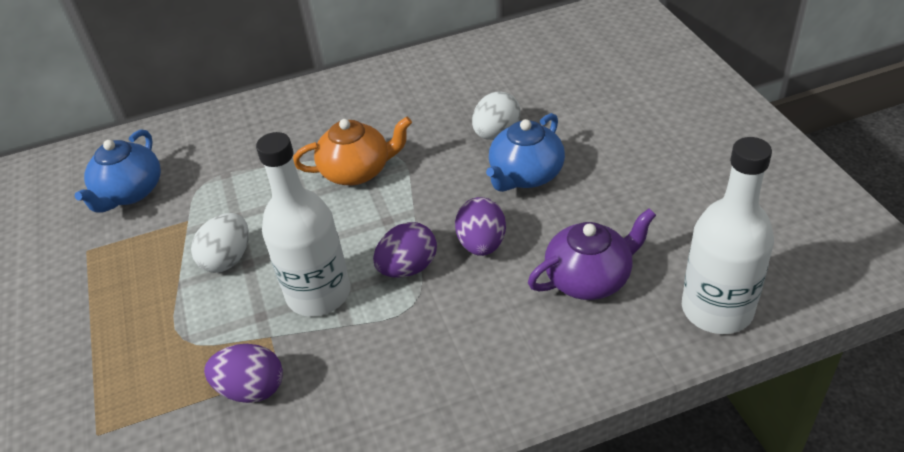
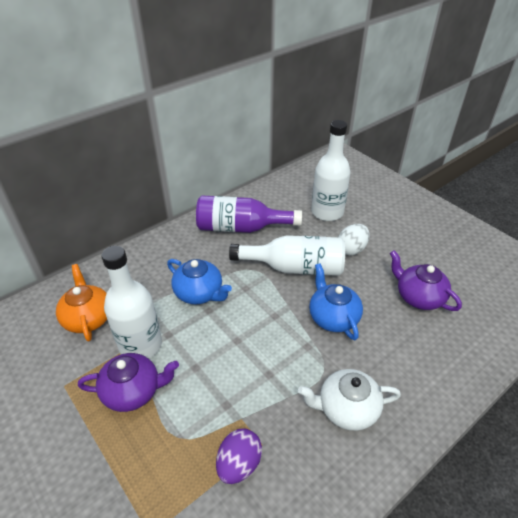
purple bottle: 0 -> 1
purple egg: 3 -> 1
purple teapot: 1 -> 2
white bottle: 2 -> 3
white egg: 2 -> 1
white teapot: 0 -> 1

